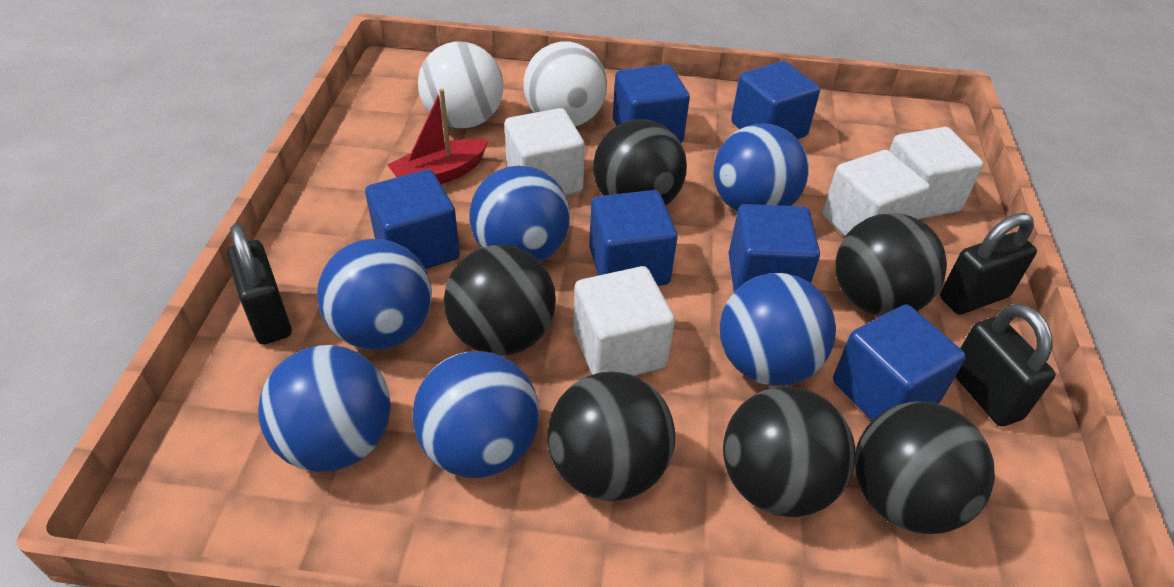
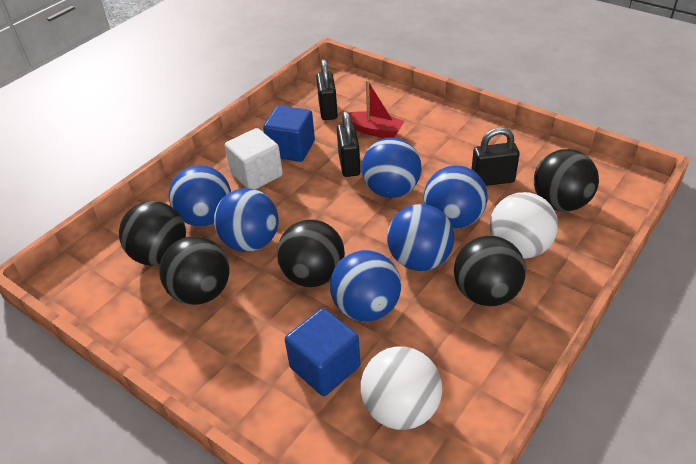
black ball: 6 -> 5
blue cube: 6 -> 2
white cube: 4 -> 1

